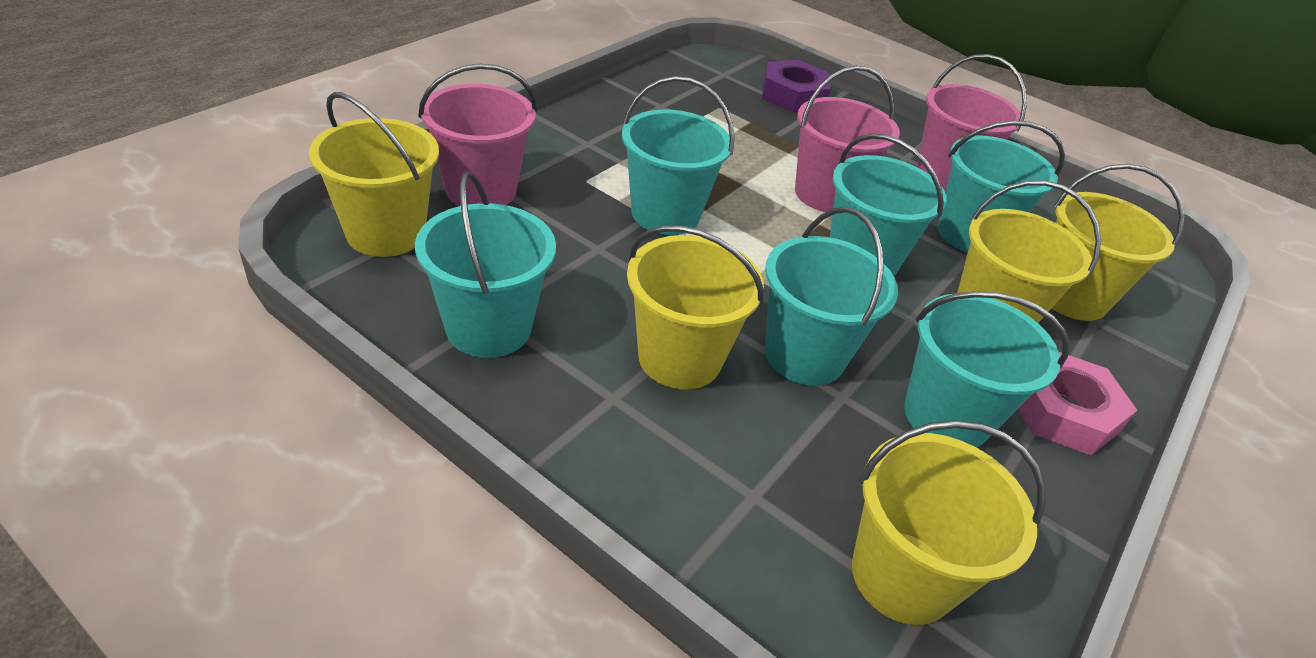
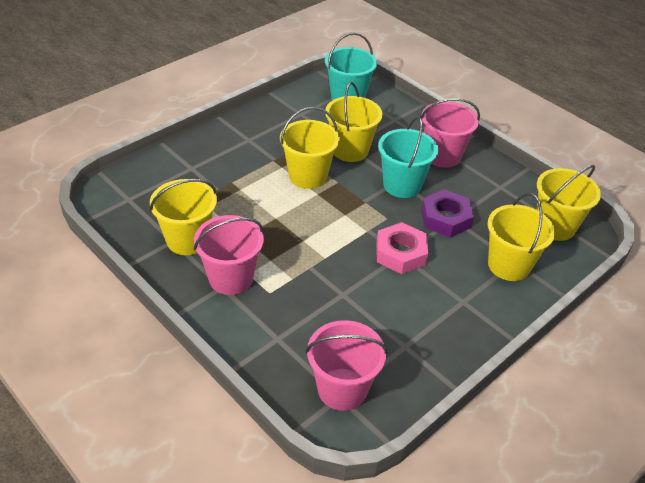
turquoise bucket: 6 -> 2

